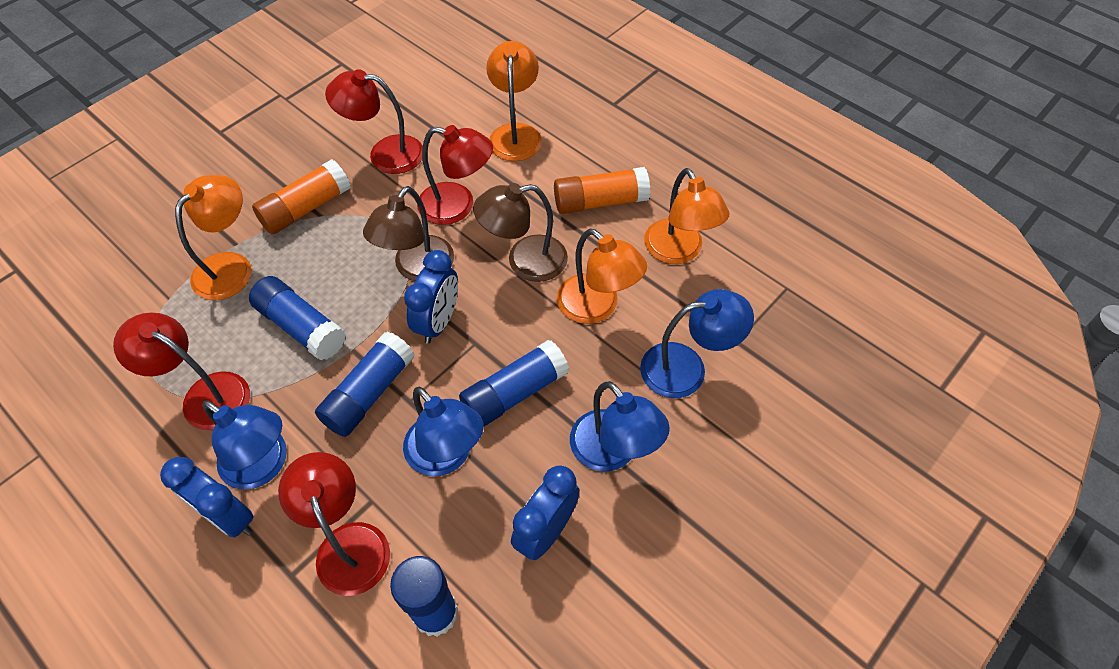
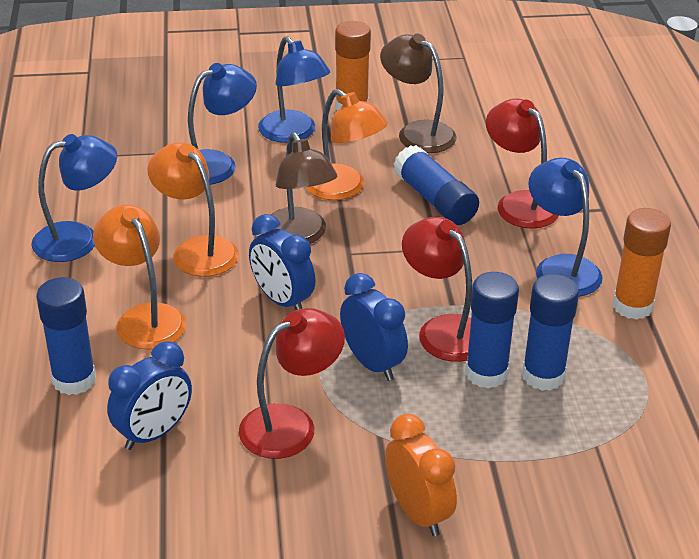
orange clock: 0 -> 1
orange lamp: 4 -> 3
red lamp: 4 -> 3

